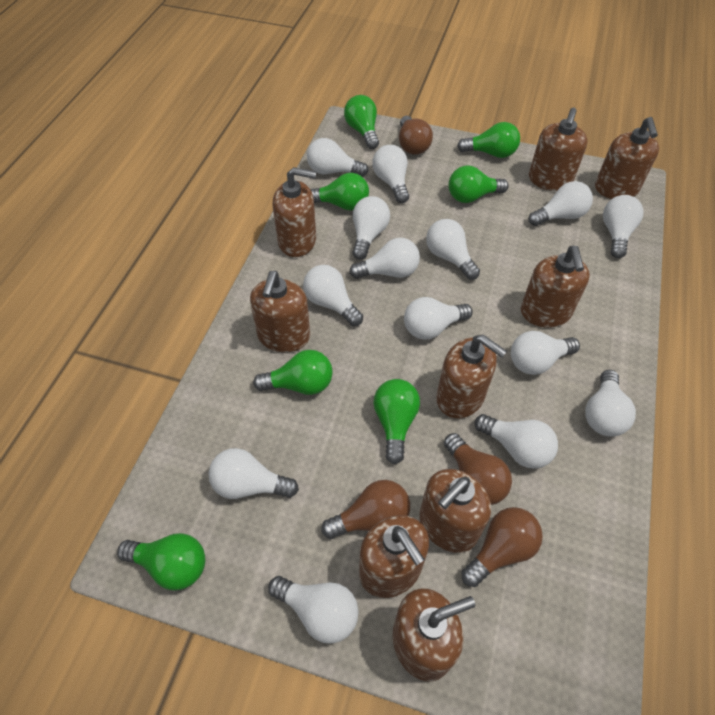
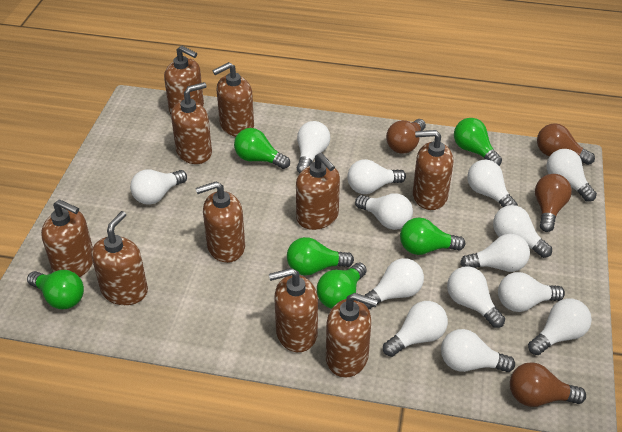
brown soap dispenser: 9 -> 10
green light bulb: 7 -> 6

